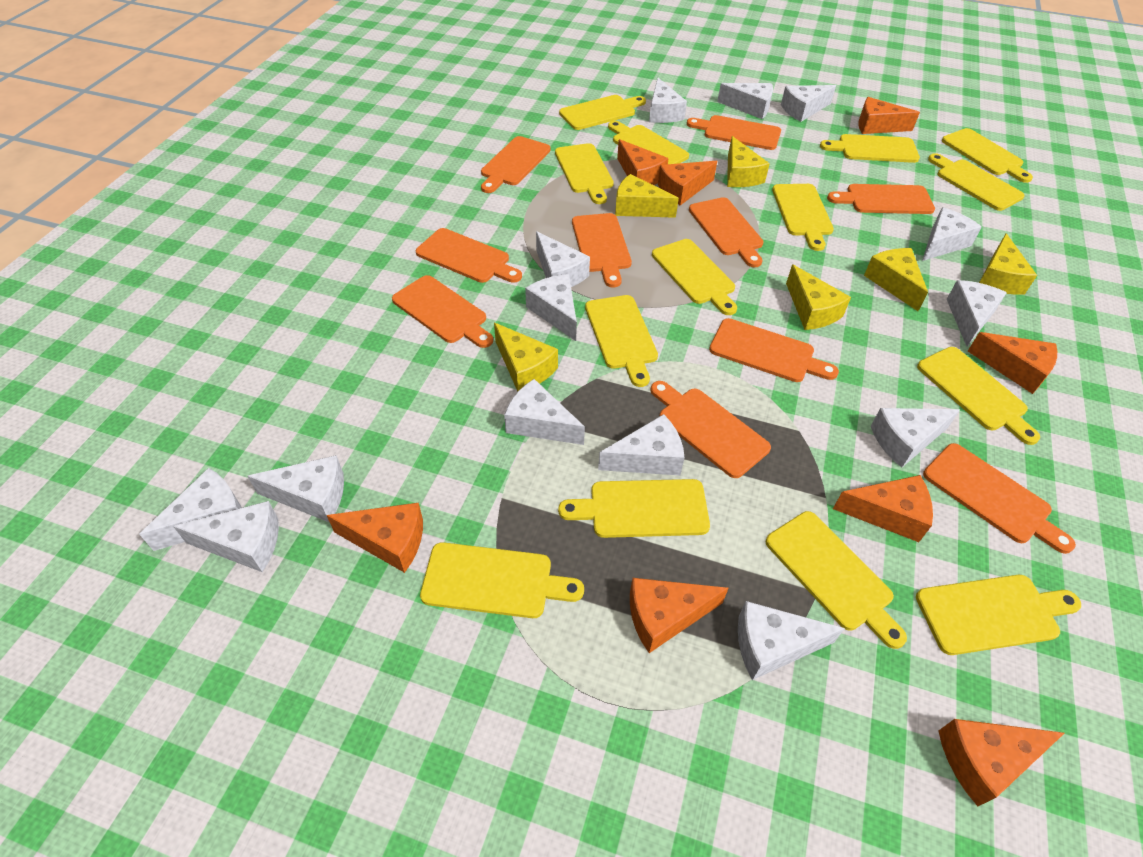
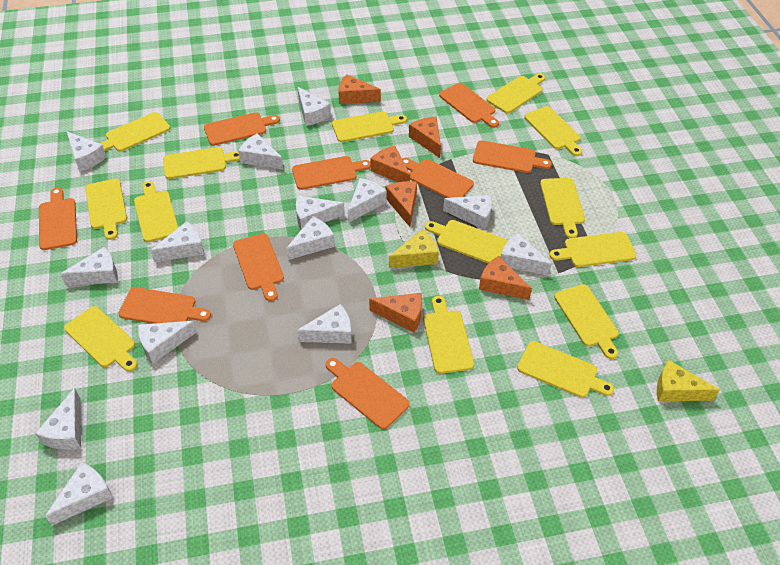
orange cheese: 8 -> 6
orange cutting board: 10 -> 9
yellow cheese: 6 -> 2

